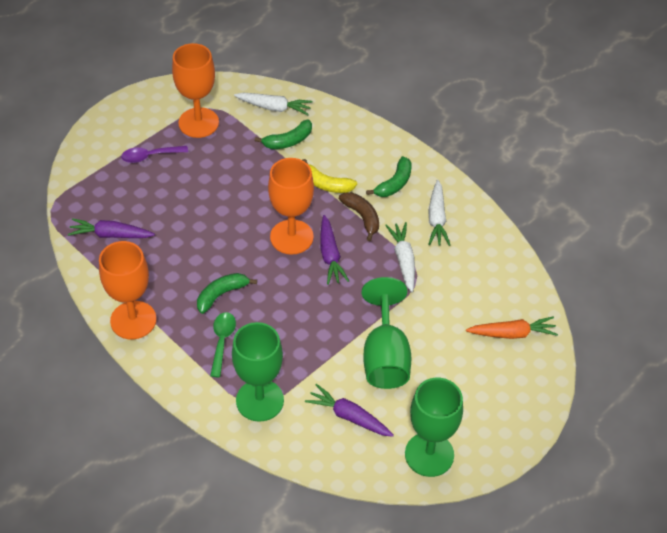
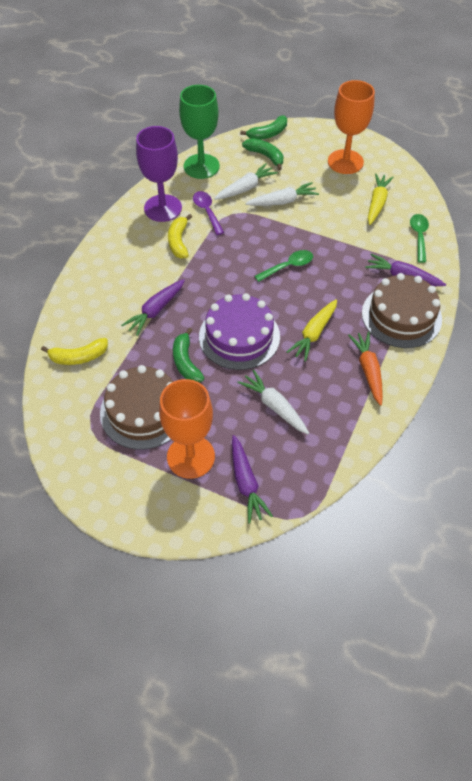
brown banana: 1 -> 0
brown cake: 0 -> 2
green goblet: 3 -> 1
green spoon: 1 -> 2
orange goblet: 3 -> 2
purple cake: 0 -> 1
purple goblet: 0 -> 1
yellow banana: 1 -> 2
yellow carrot: 0 -> 2

